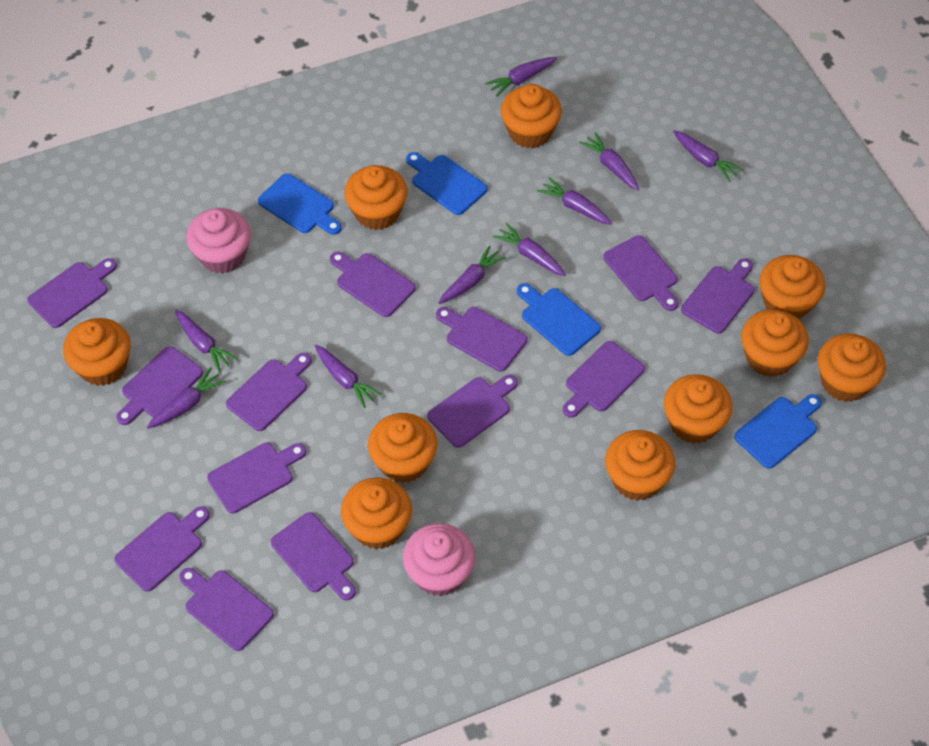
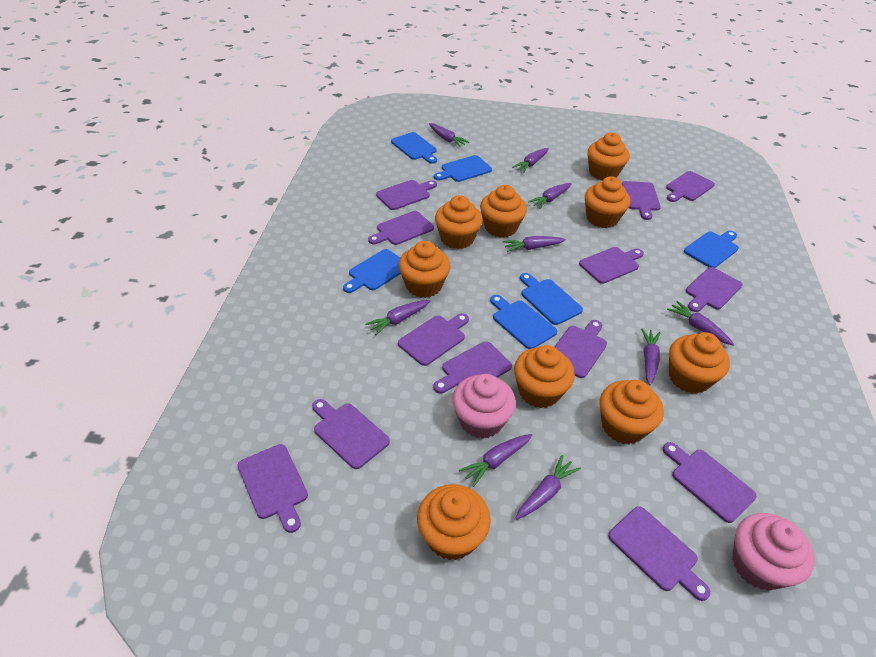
blue cutting board: 4 -> 6
orange cupcake: 10 -> 9

